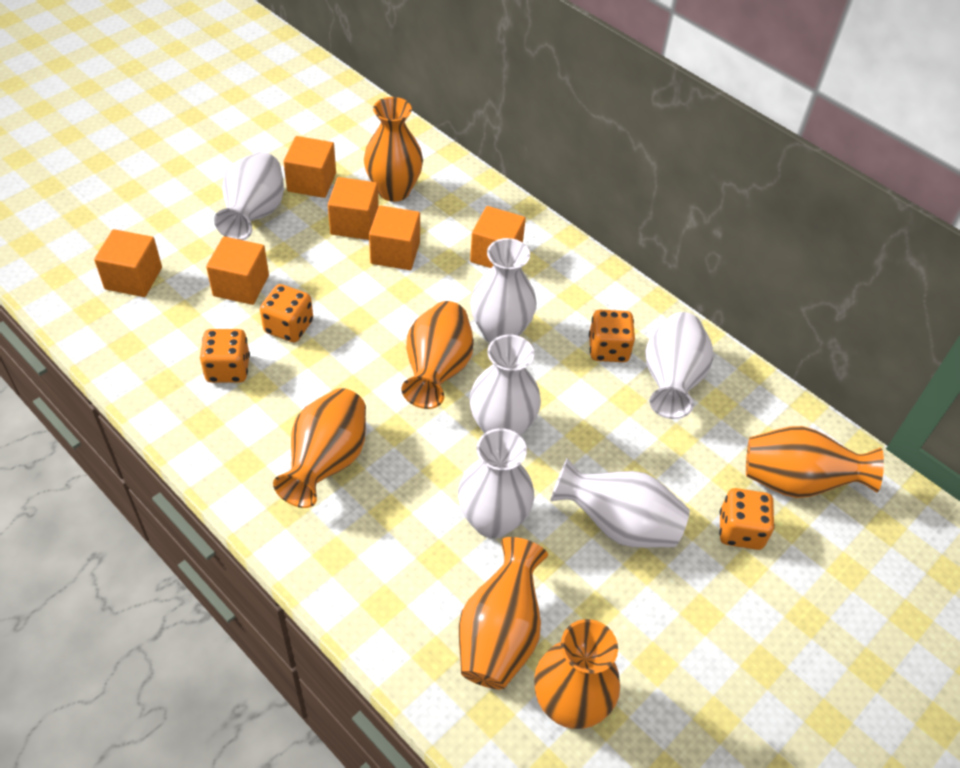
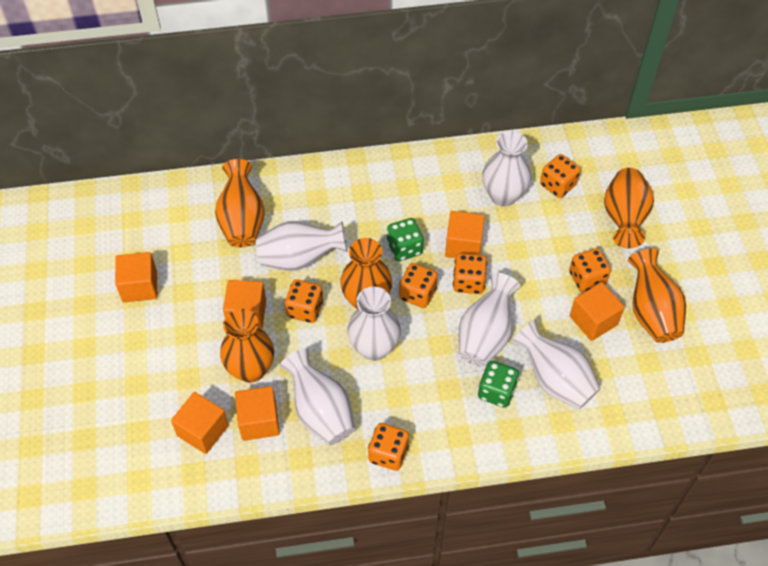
green dice: 0 -> 2
orange dice: 4 -> 6
orange vase: 6 -> 5

